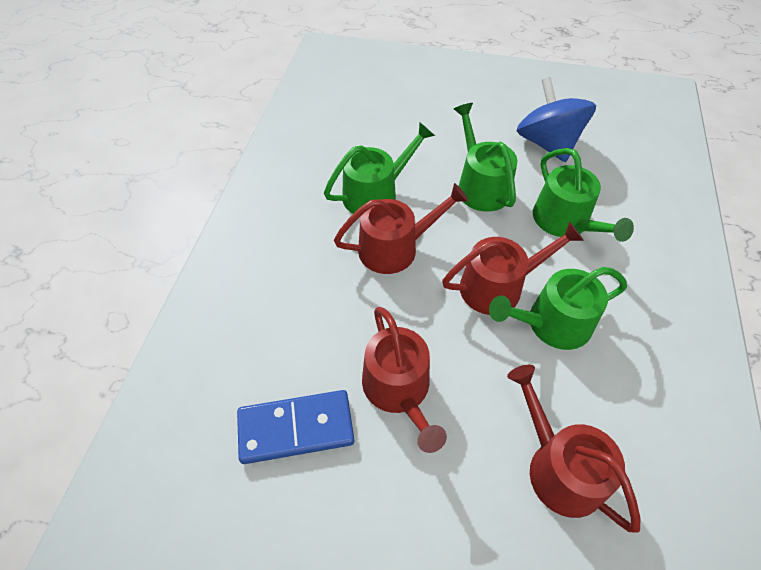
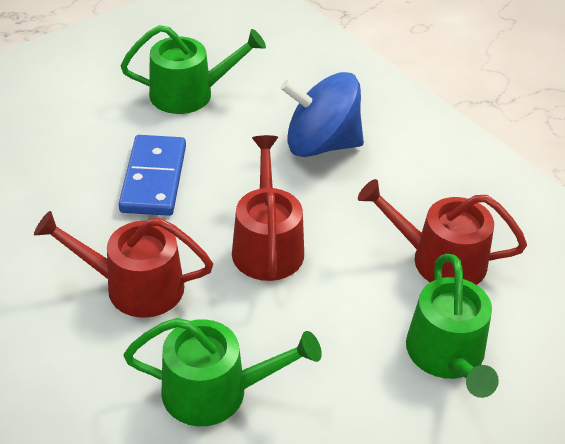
green watering can: 4 -> 3
red watering can: 4 -> 3

